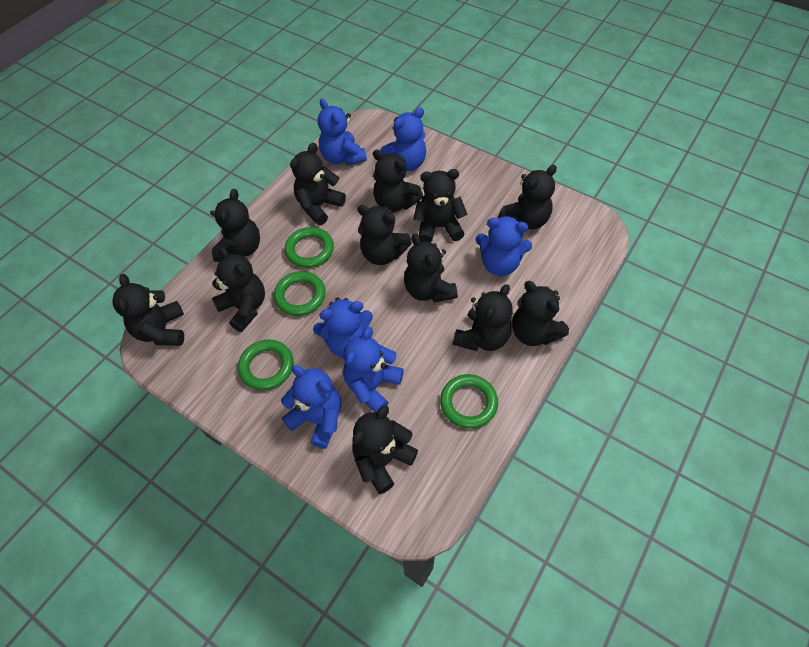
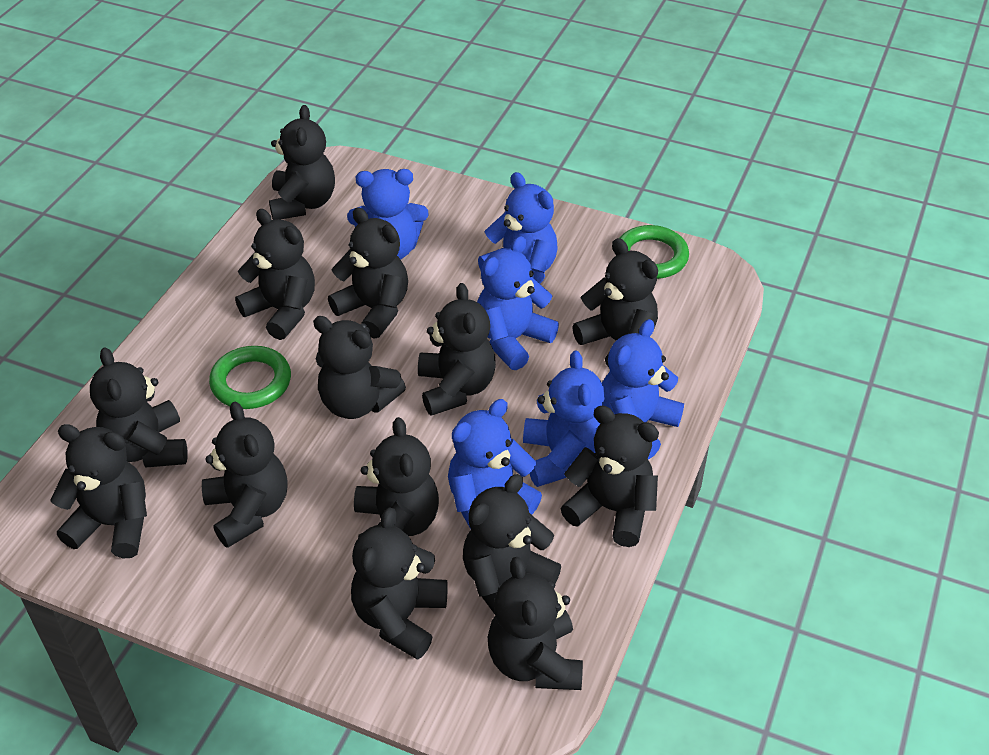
black teddy bear: 12 -> 14
green ring: 4 -> 2

